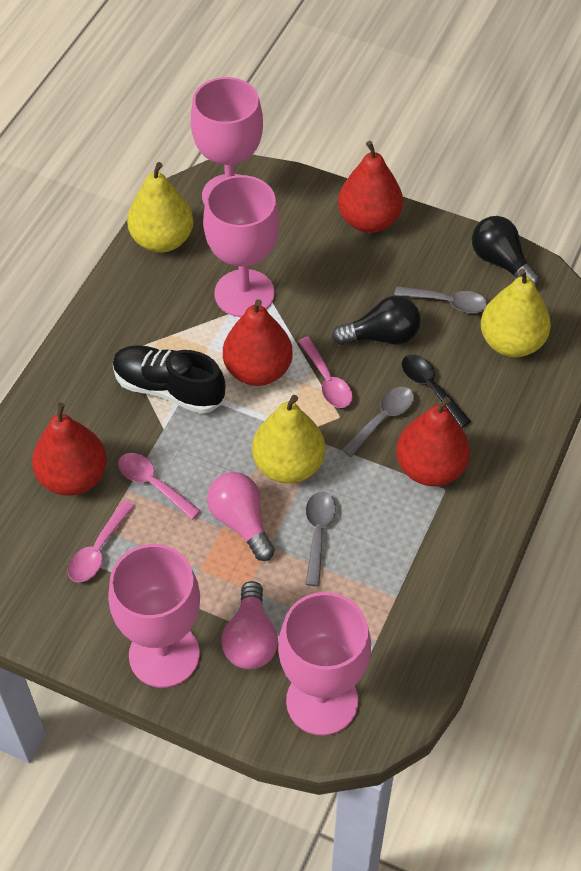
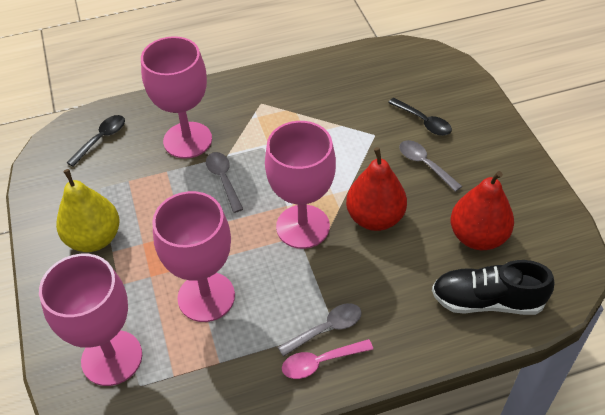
black light bulb: 2 -> 0
black spoon: 1 -> 2
pink light bulb: 2 -> 0
pink spoon: 3 -> 1
red pear: 4 -> 2
yellow pear: 3 -> 1

